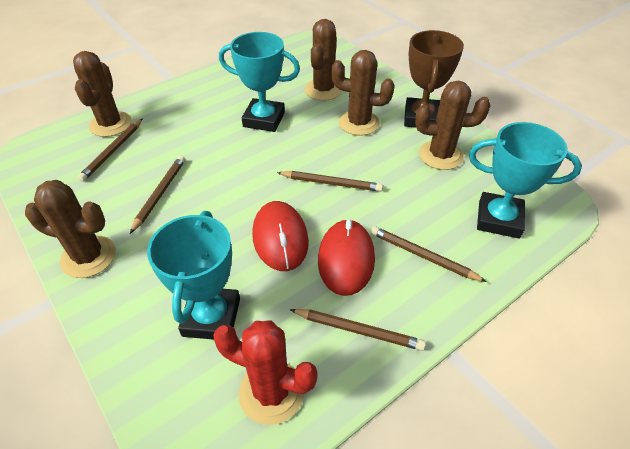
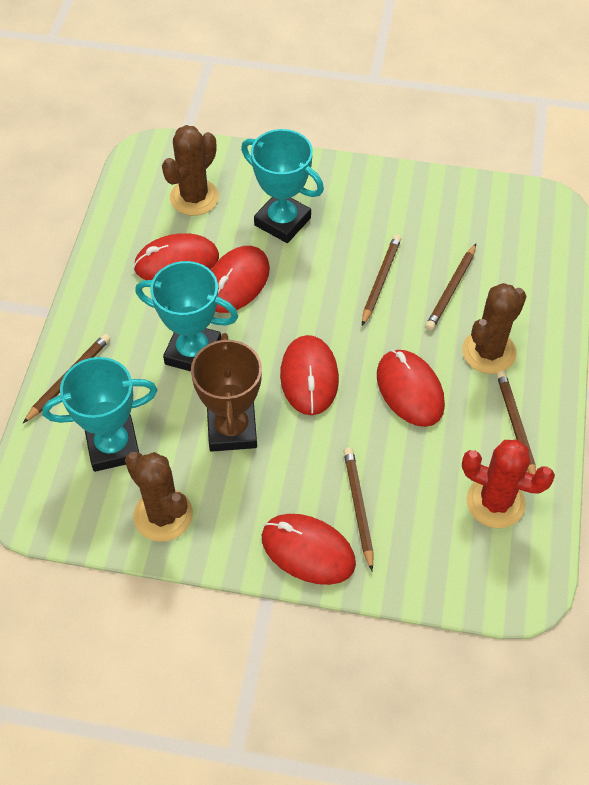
brown cactus: 5 -> 3
red mouse: 2 -> 5

